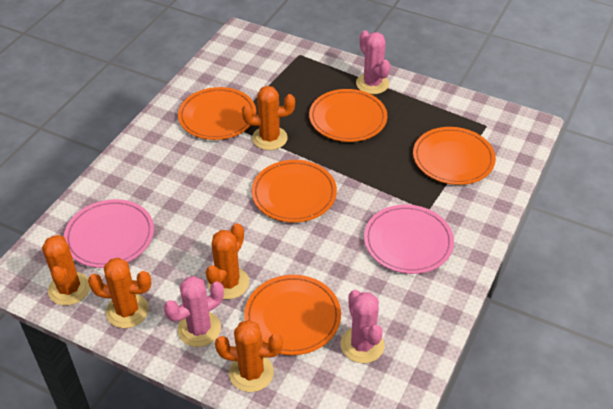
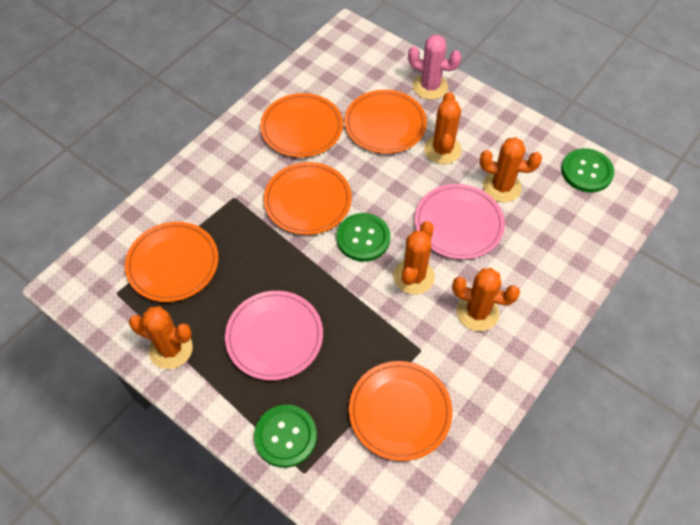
green button: 0 -> 3
pink cactus: 3 -> 1

